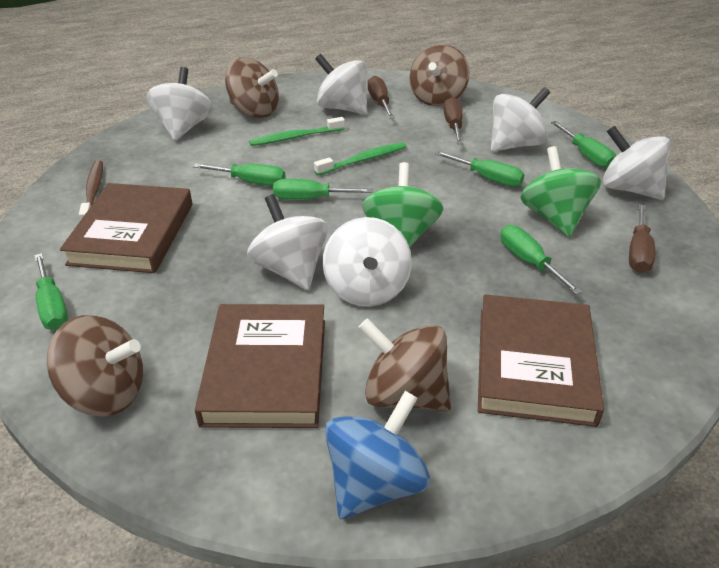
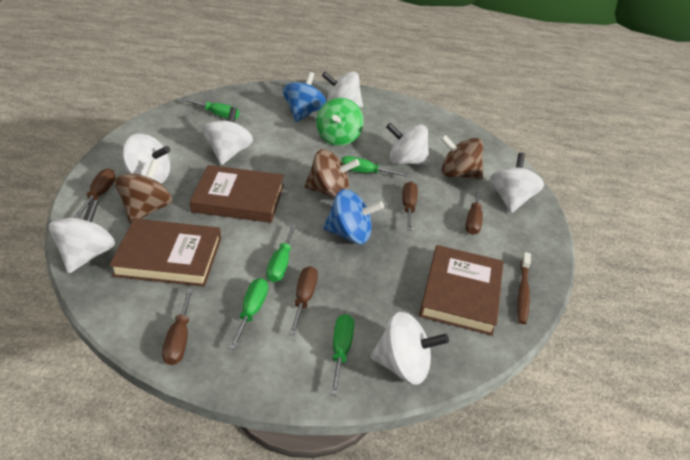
blue spinning top: 1 -> 2
brown screwdriver: 3 -> 5
brown spinning top: 4 -> 3
green screwdriver: 6 -> 5
green spinning top: 2 -> 1
green toothbrush: 2 -> 0
white spinning top: 6 -> 7

